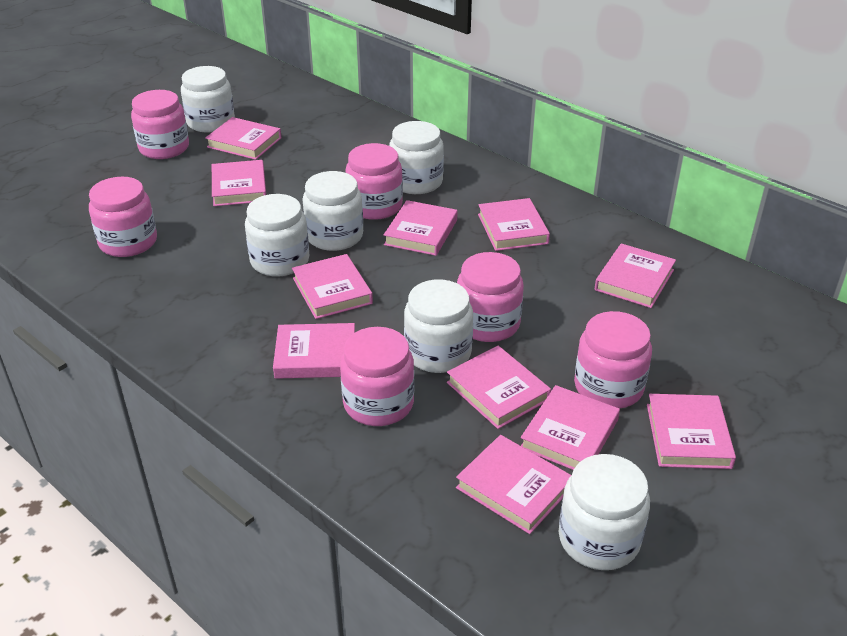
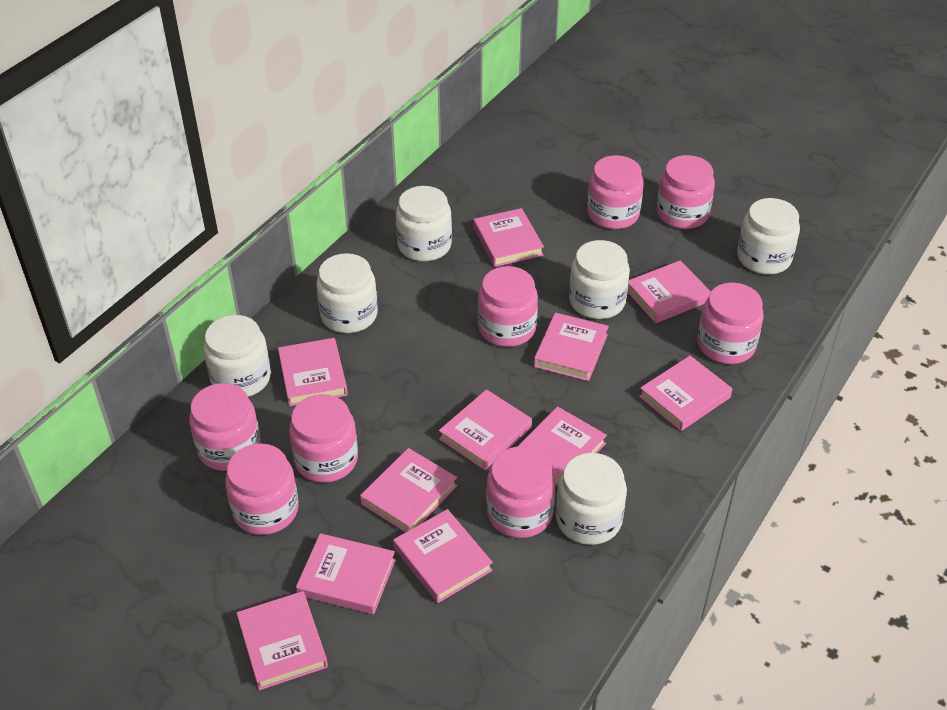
pink jar: 6 -> 8

